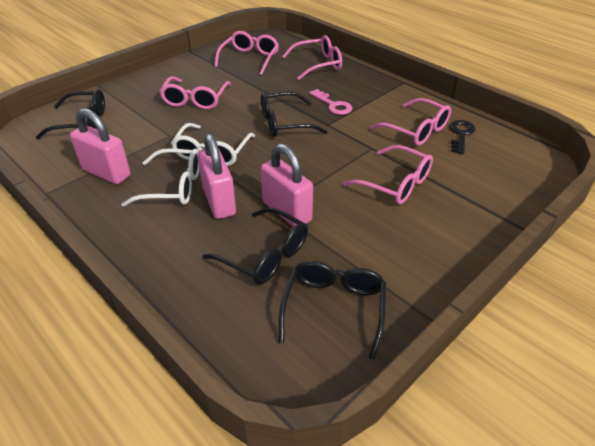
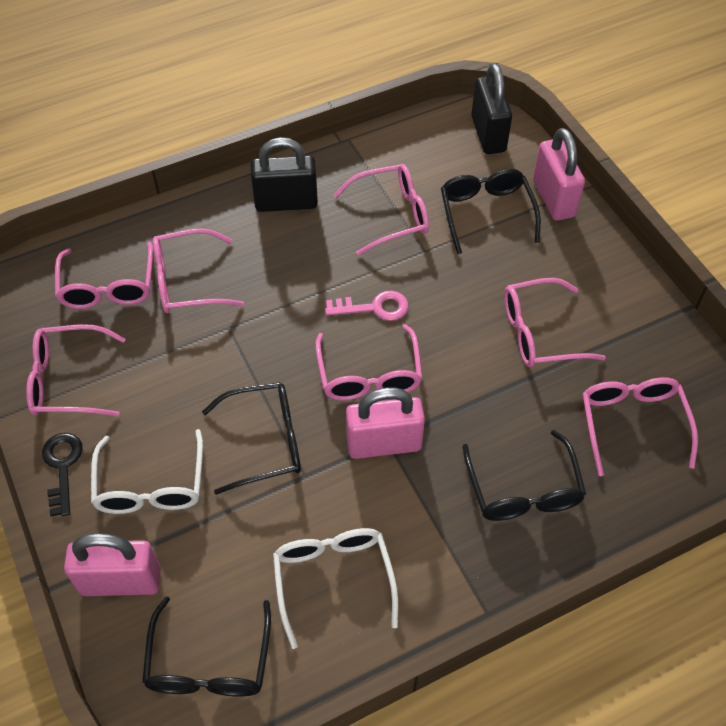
black padlock: 0 -> 2
pink glasses: 5 -> 7

